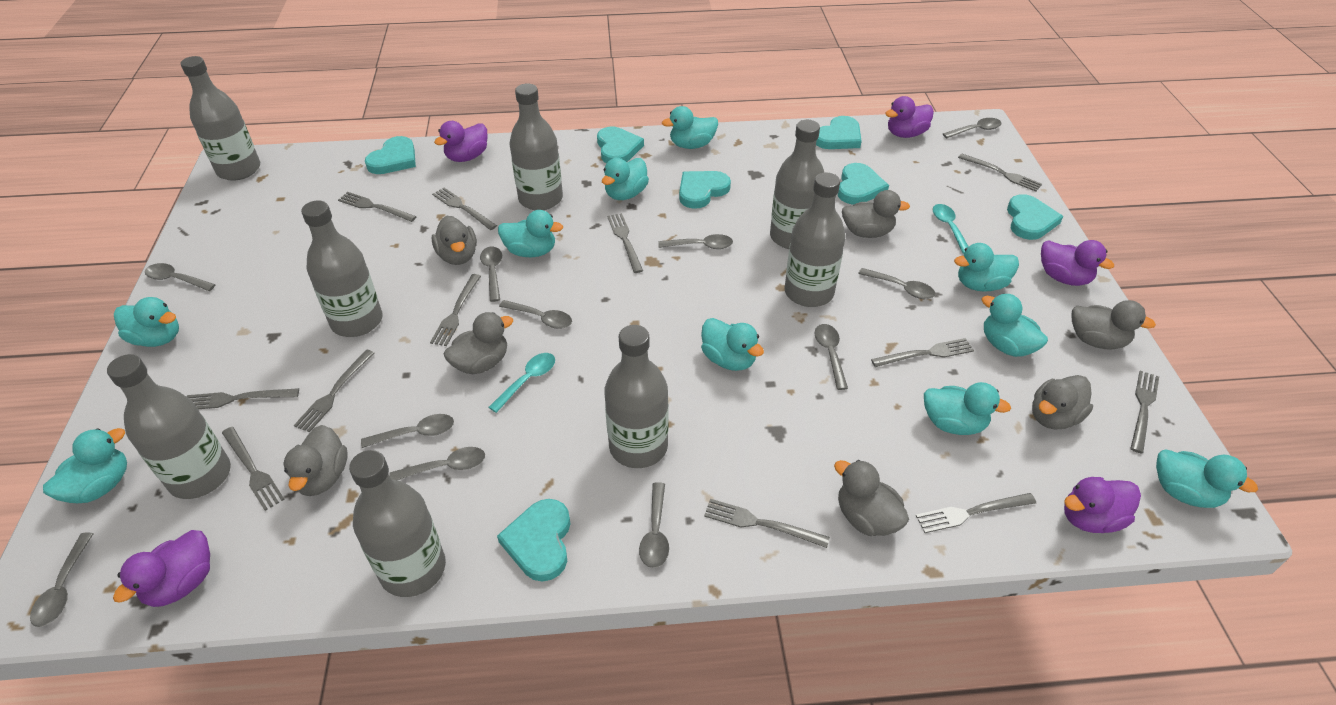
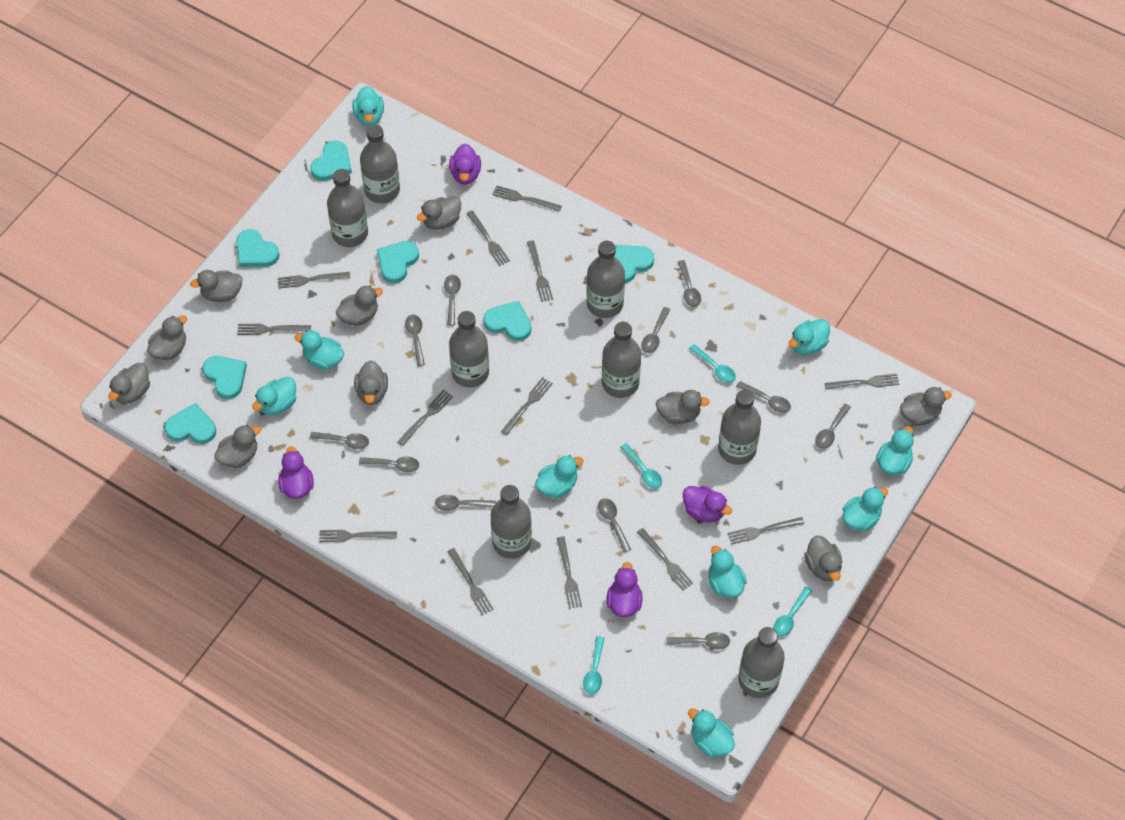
grey duck: 7 -> 10
grey fork: 12 -> 13
purple duck: 5 -> 4
turquoise duck: 10 -> 9
turquoise spoon: 2 -> 4

